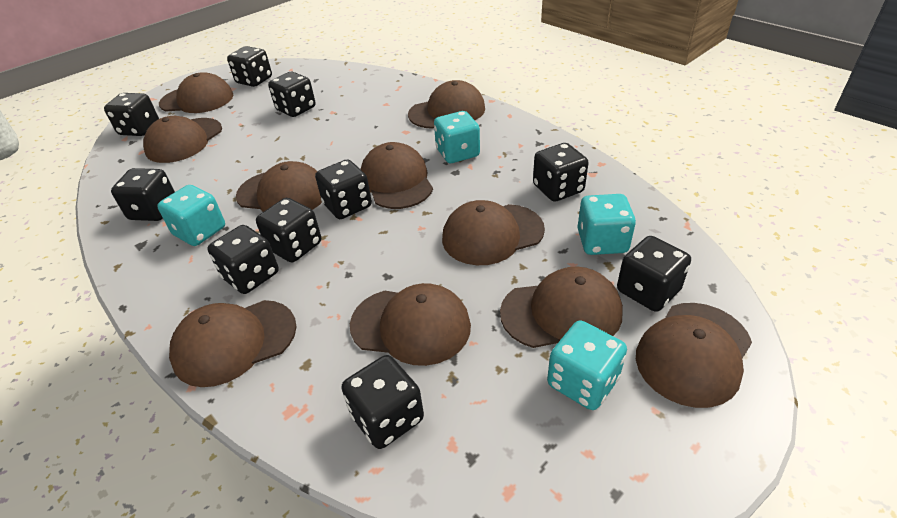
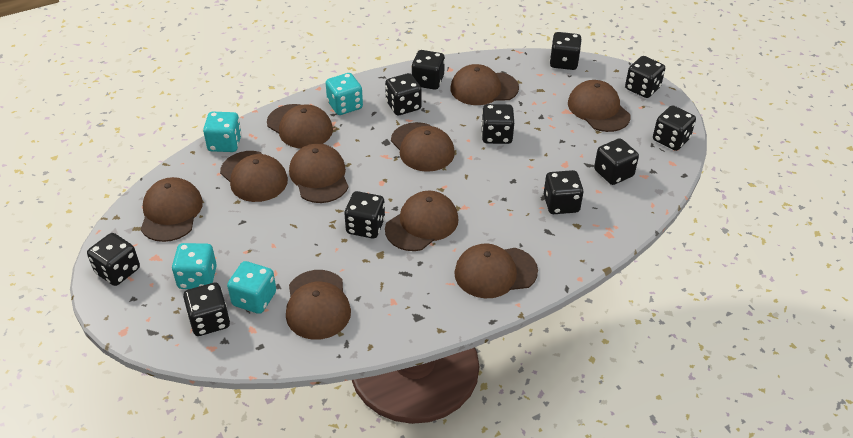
black dice: 10 -> 11

